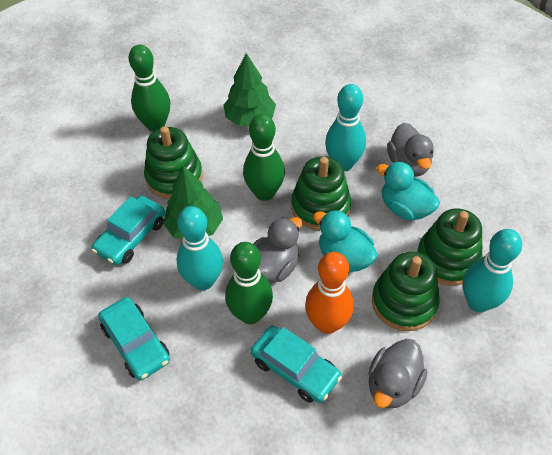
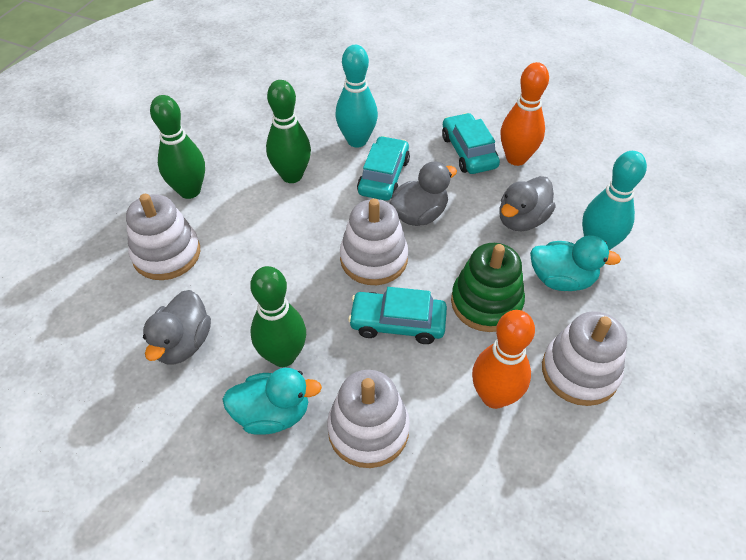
green stacking toy: 4 -> 1
green tree: 2 -> 0
orange bowling pin: 1 -> 2
turquoise bowling pin: 3 -> 2
white stacking toy: 0 -> 4

